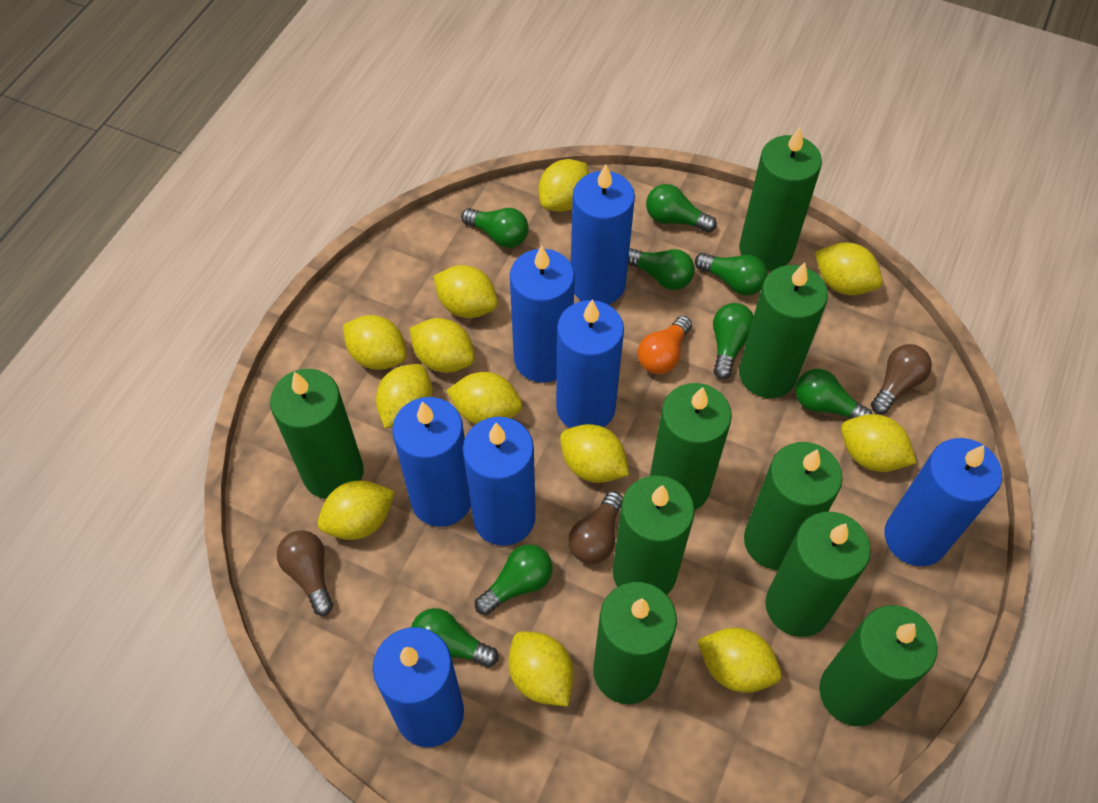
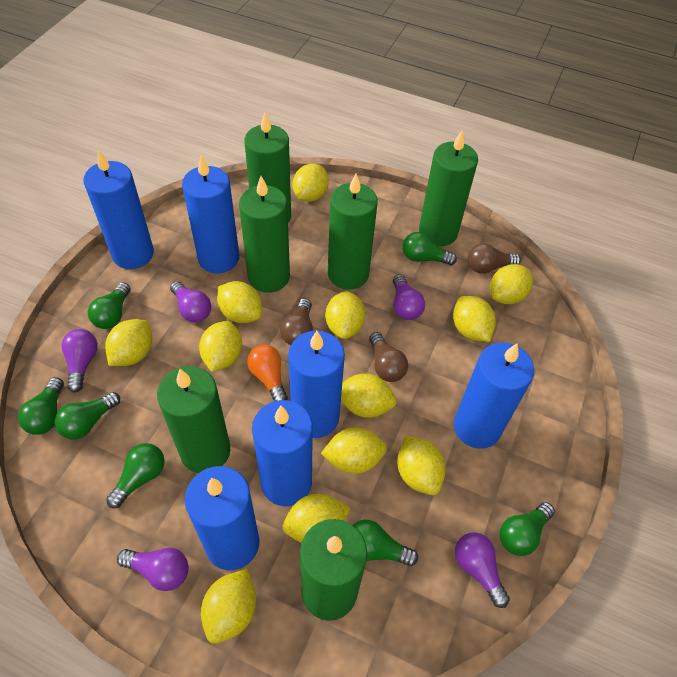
blue candle: 7 -> 6
green candle: 9 -> 6
green light bulb: 8 -> 7
purple light bulb: 0 -> 5

